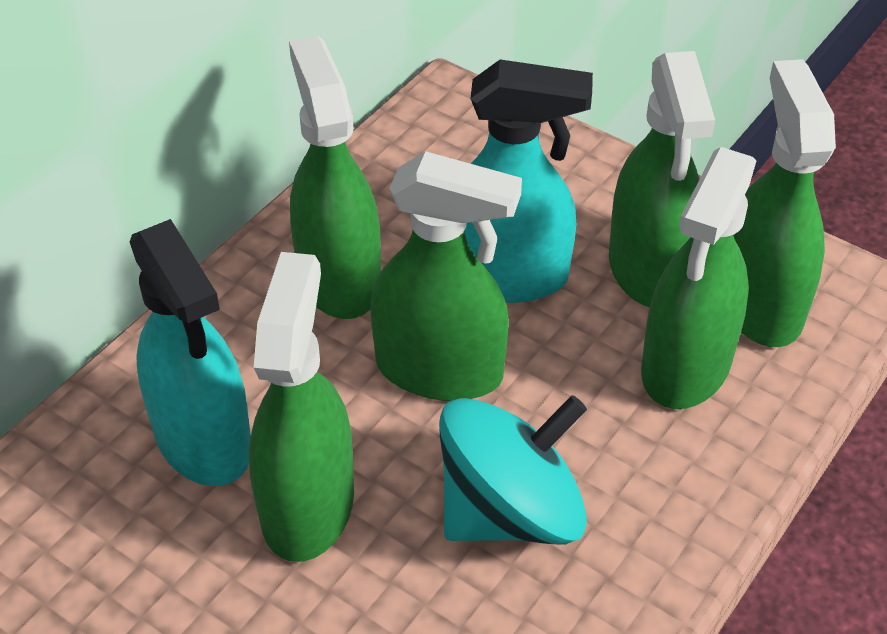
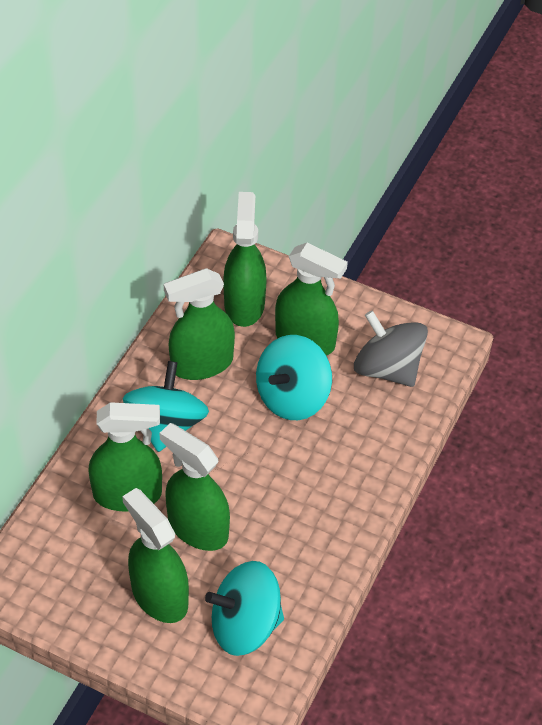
grey spinning top: 0 -> 1
turquoise spinning top: 1 -> 3
turquoise spray bottle: 2 -> 0

